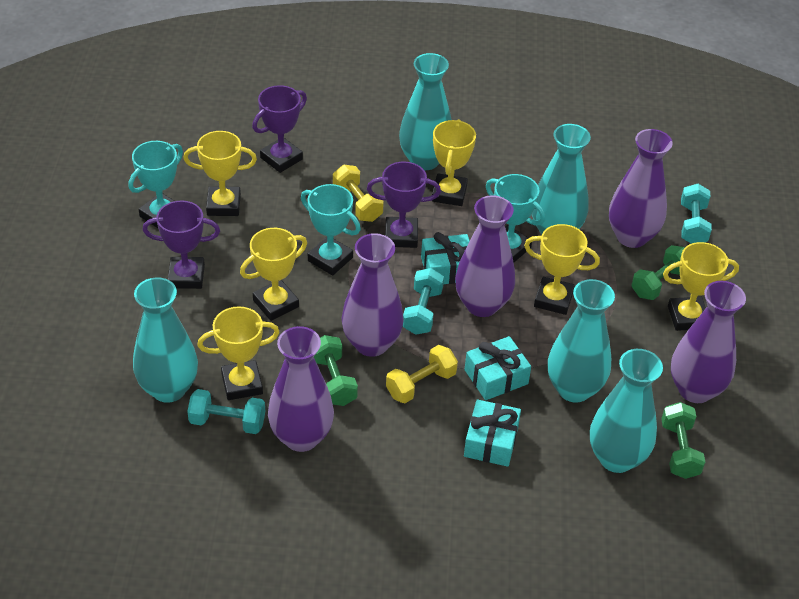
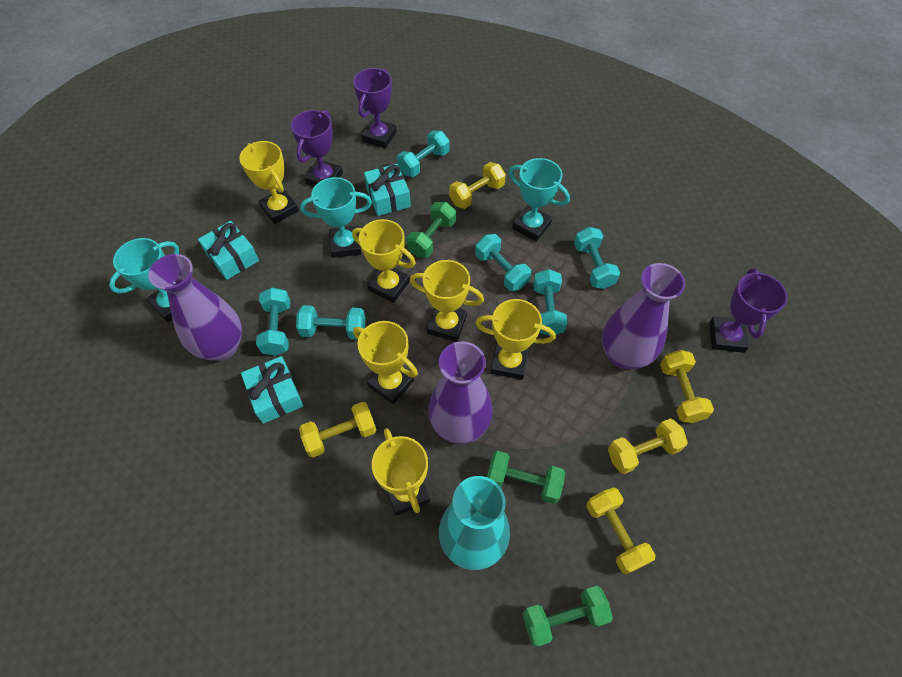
purple vase: 5 -> 3
turquoise dumbbell: 3 -> 6
turquoise vase: 5 -> 1
yellow dumbbell: 2 -> 5

